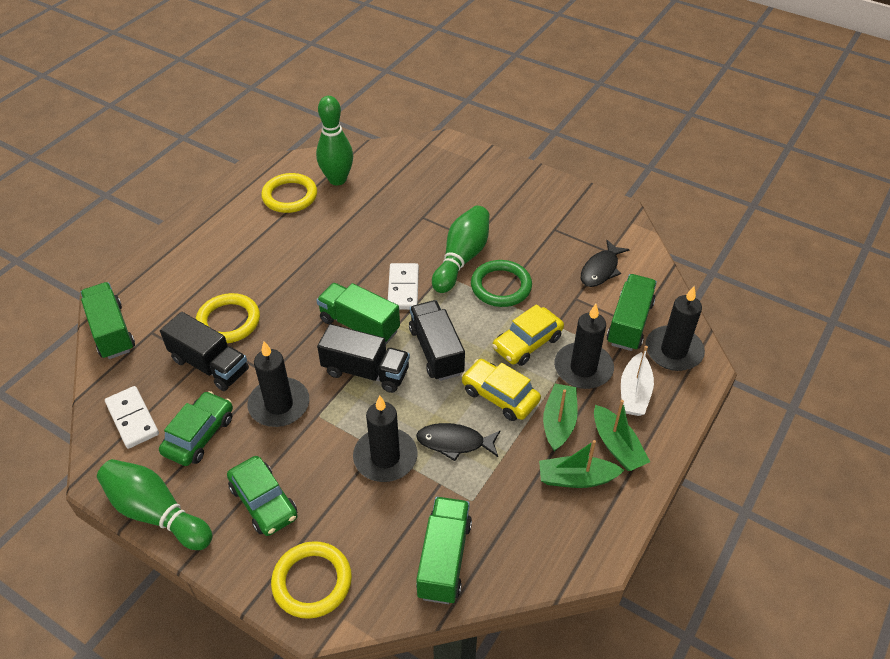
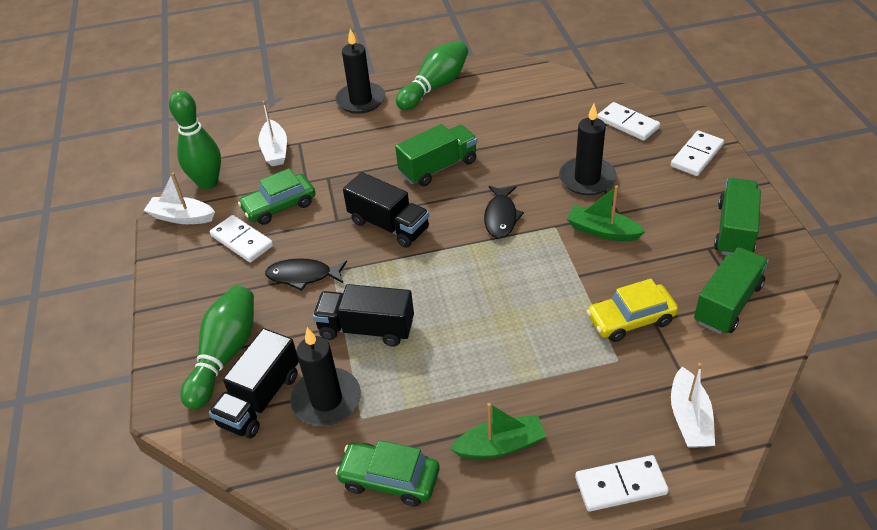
black candle: 4 -> 3
green boat: 3 -> 2
green ring: 1 -> 0
green truck: 4 -> 3
white boat: 1 -> 3
white domino: 2 -> 4
yellow car: 2 -> 1
yellow ring: 3 -> 0

